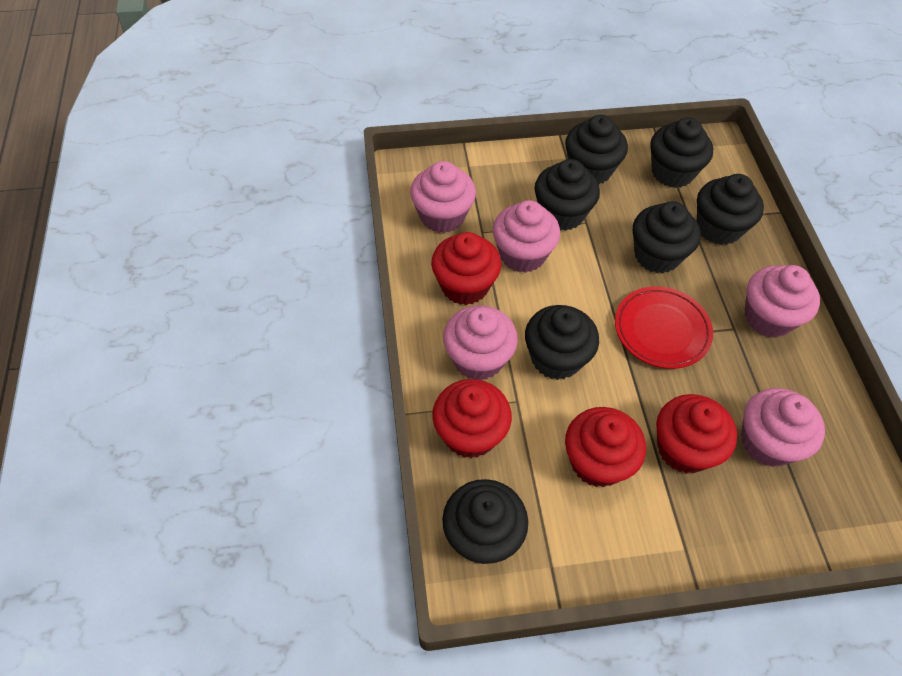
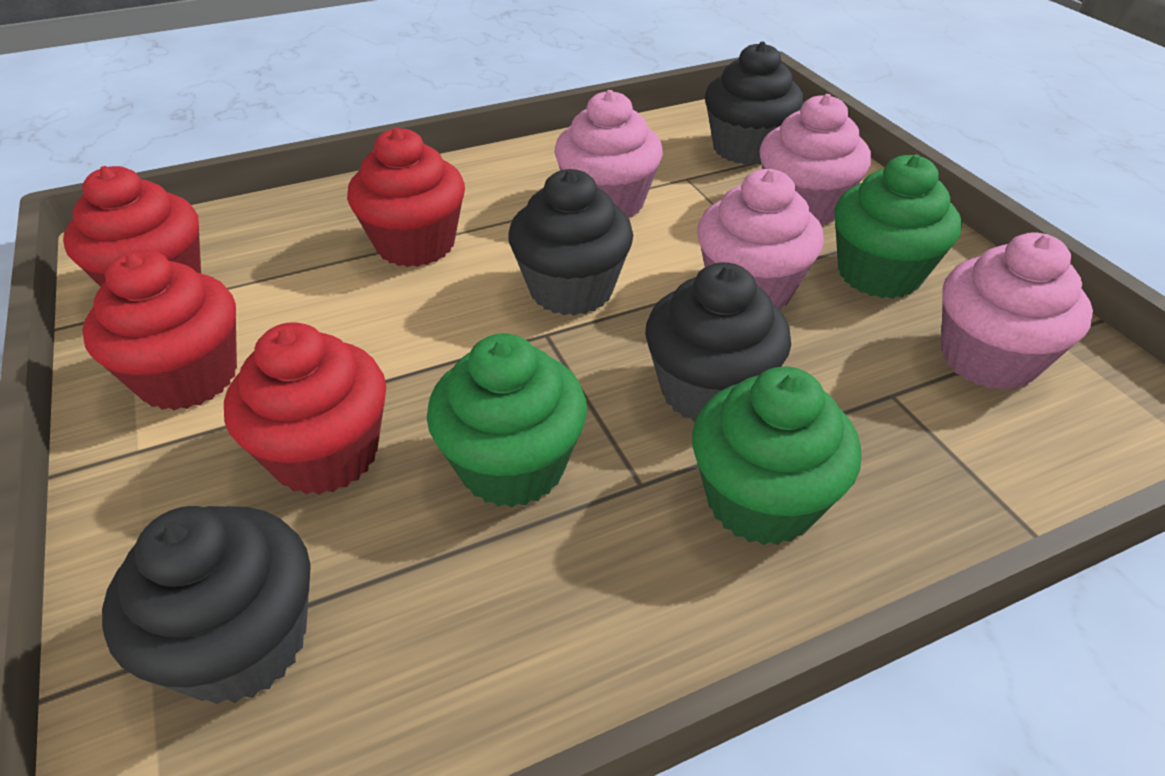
black cupcake: 7 -> 4
green cupcake: 0 -> 3
pink cupcake: 5 -> 4
red plate: 1 -> 0

